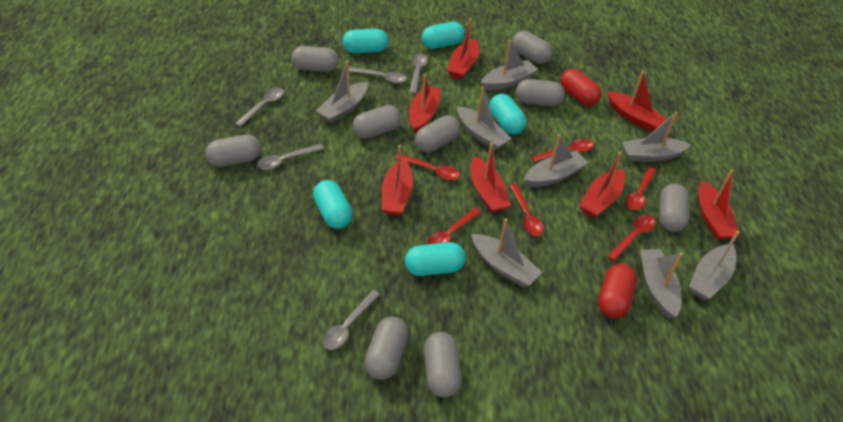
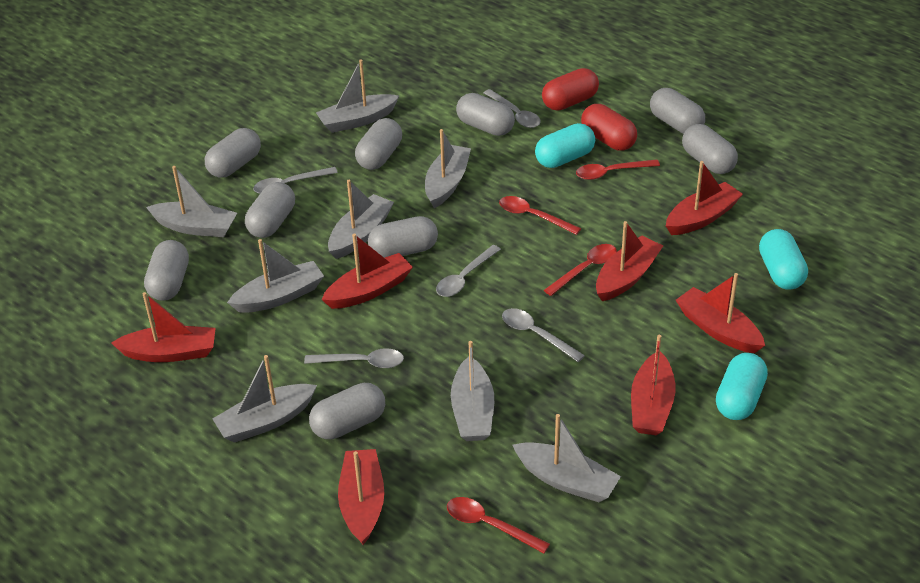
red spoon: 6 -> 4
turquoise capsule: 5 -> 3

